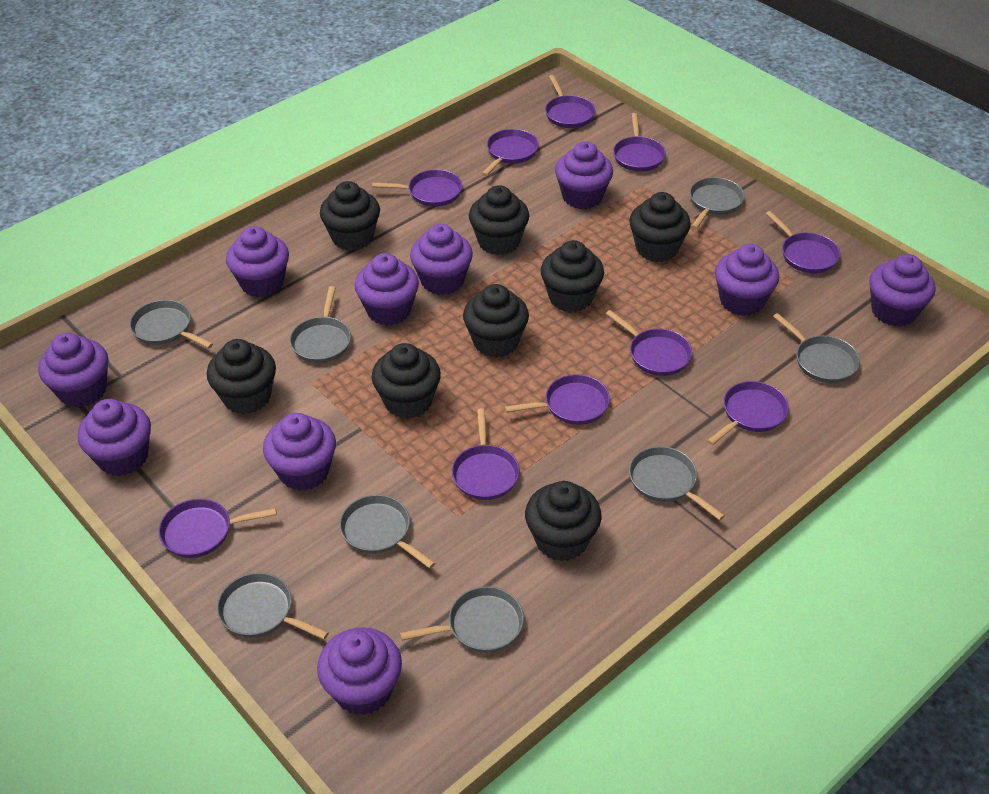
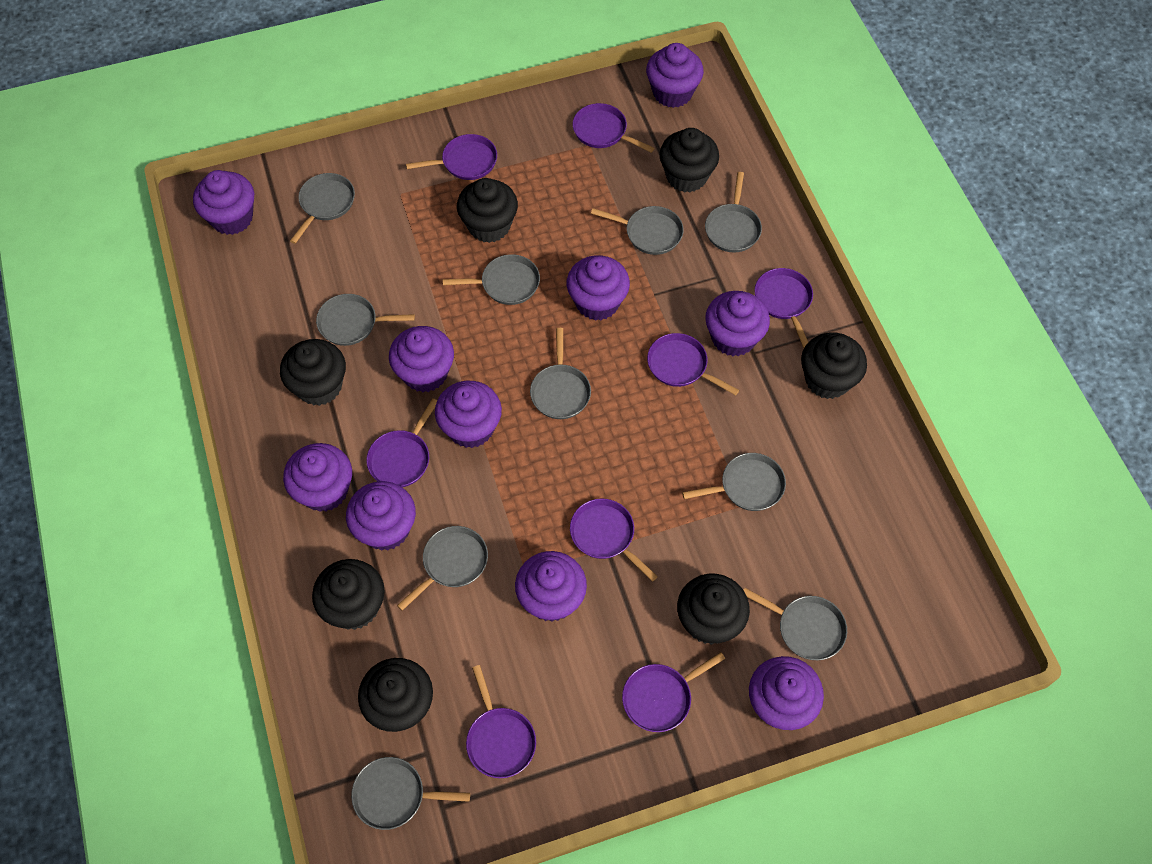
black cupcake: 8 -> 7
grey pan: 8 -> 10
purple pan: 10 -> 8

